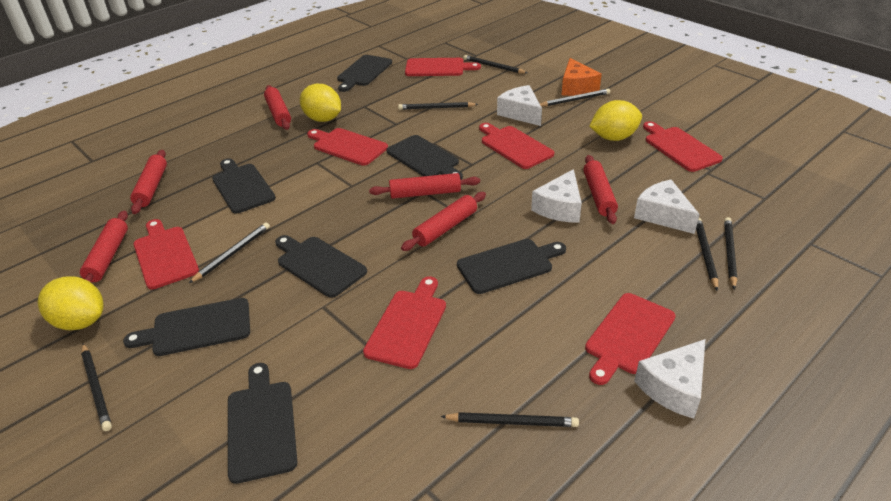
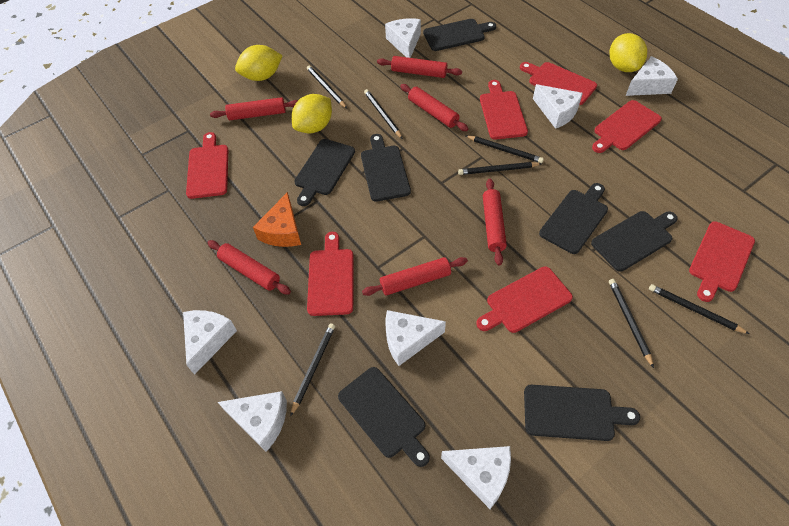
black pencil: 8 -> 7
white cheese: 4 -> 7

